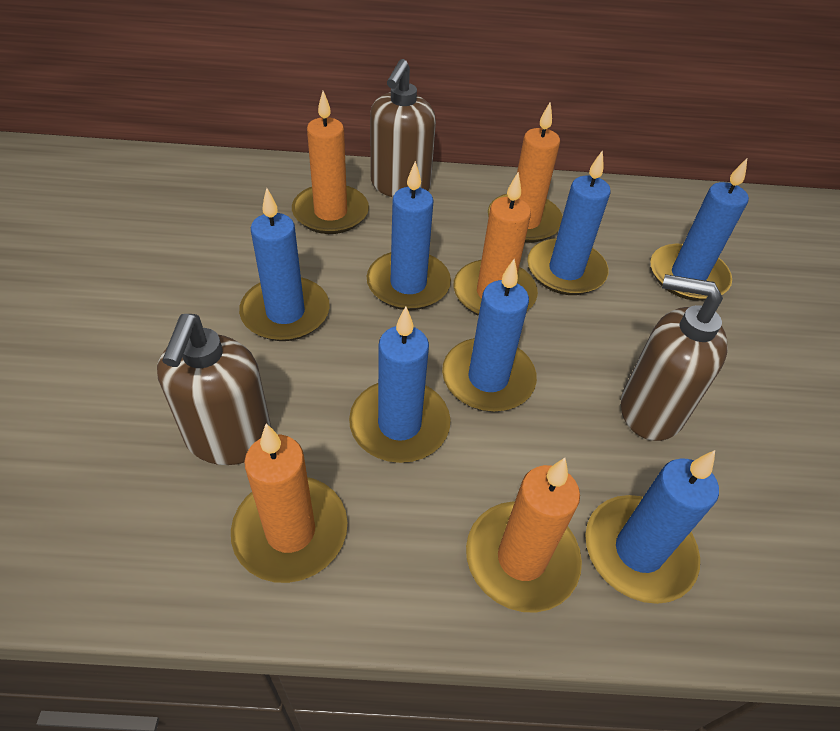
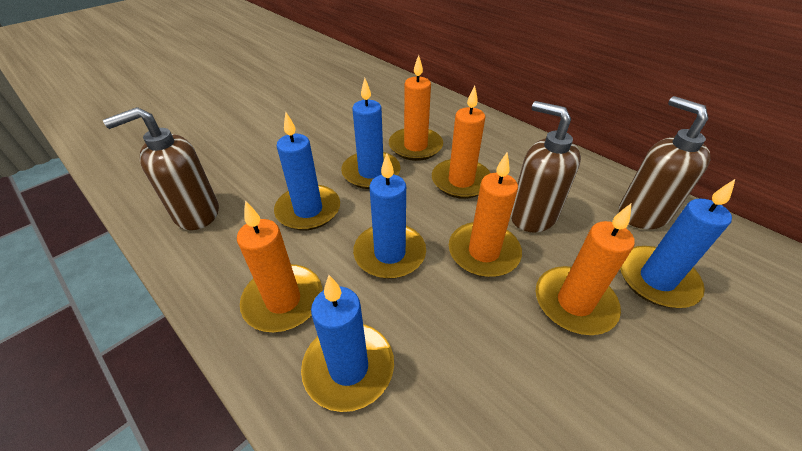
blue candle: 7 -> 5

